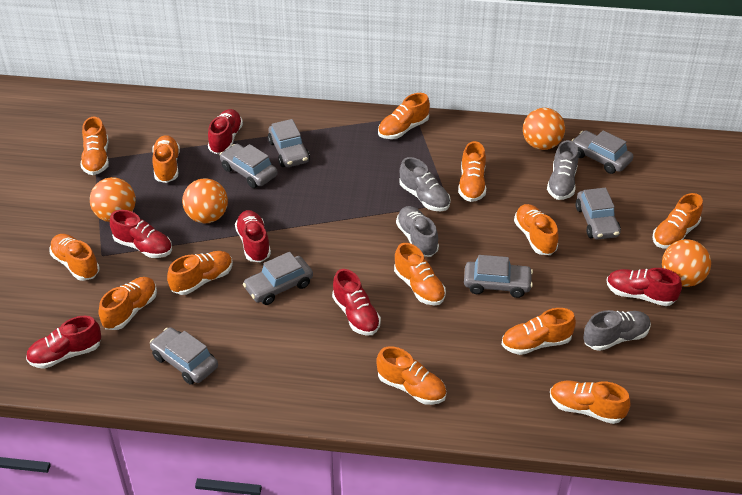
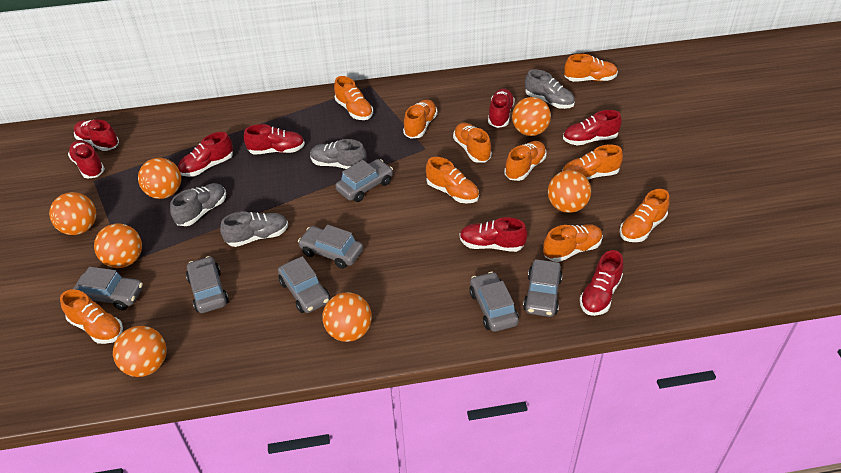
orange ball: 4 -> 7
orange shoe: 13 -> 10
red shoe: 6 -> 8

